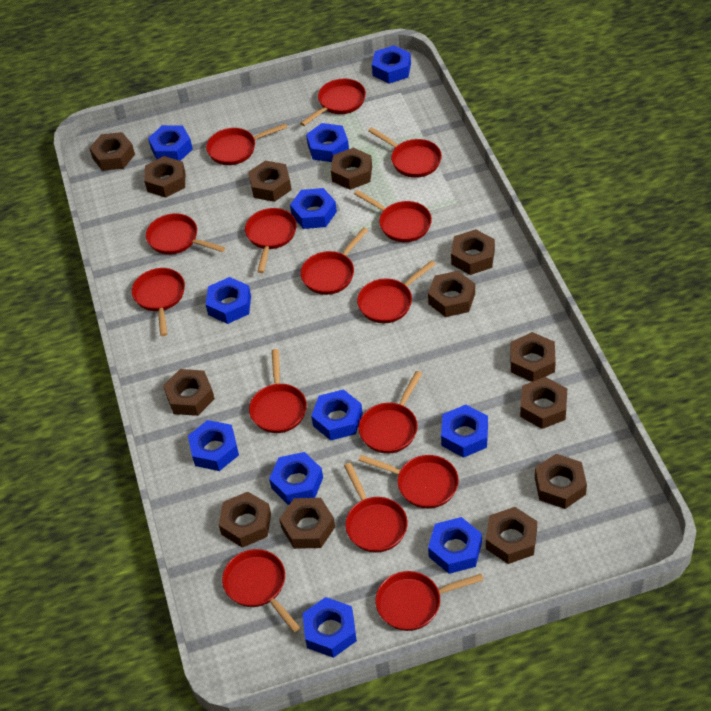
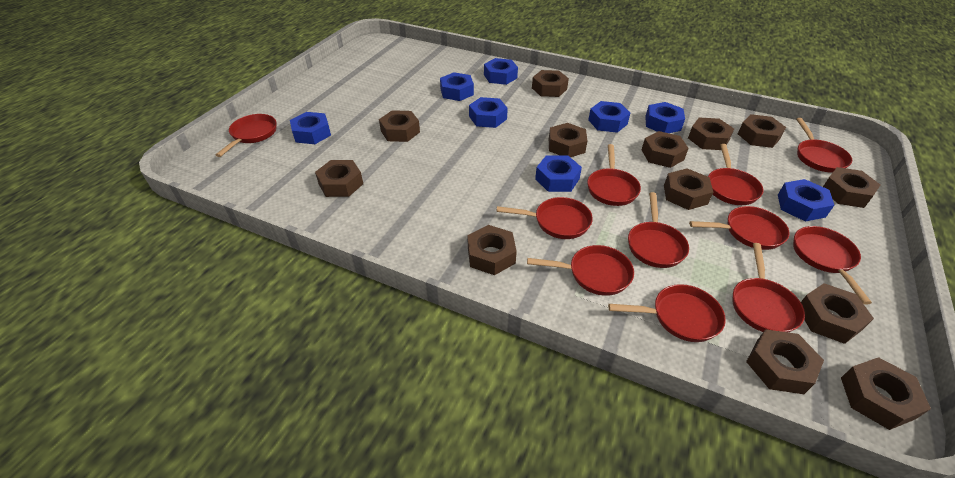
blue nut: 11 -> 8
red pan: 15 -> 11

